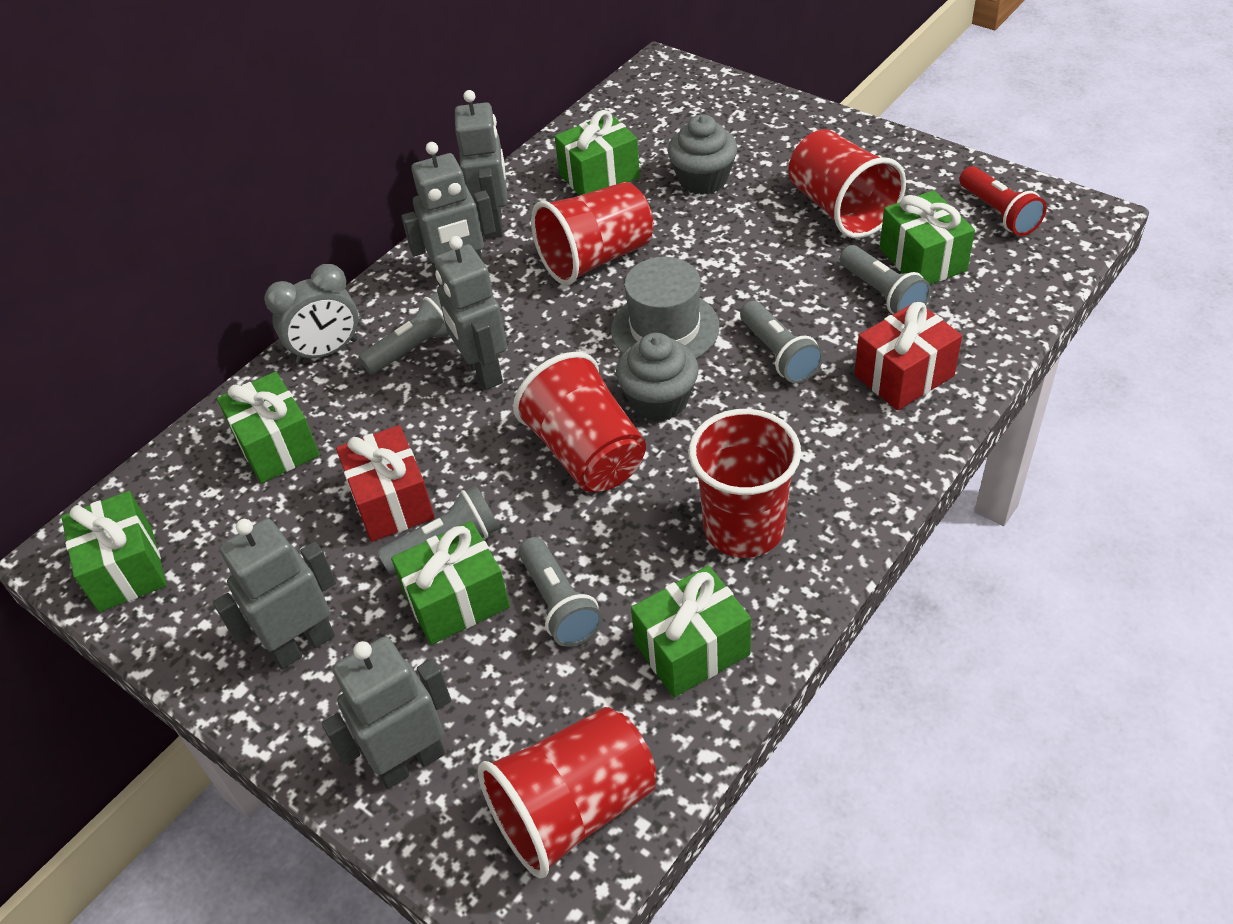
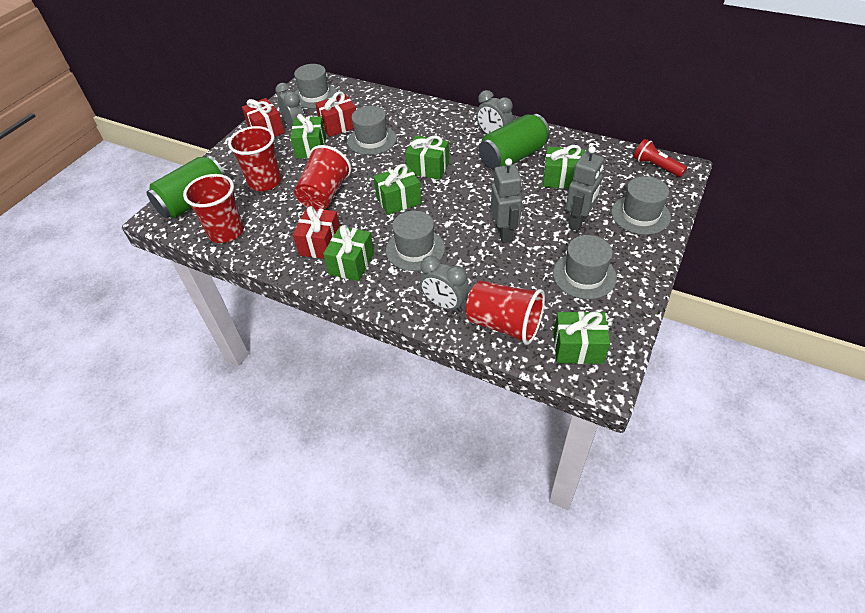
green can: 0 -> 2
grey clock: 1 -> 3
grey cupcake: 2 -> 0
grey flashlight: 5 -> 0
grey hat: 1 -> 5
grey robot: 5 -> 2
red cup: 5 -> 4
red gift: 2 -> 3

